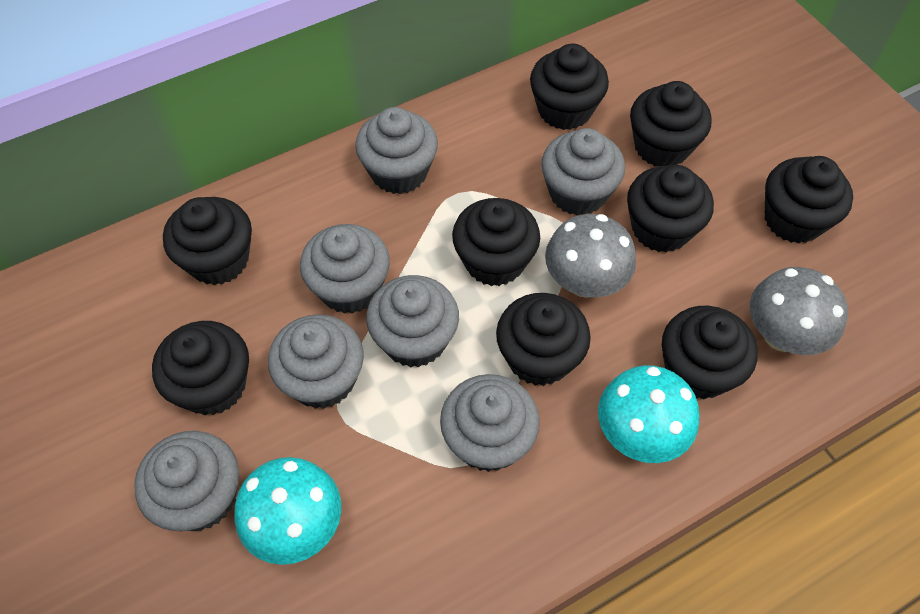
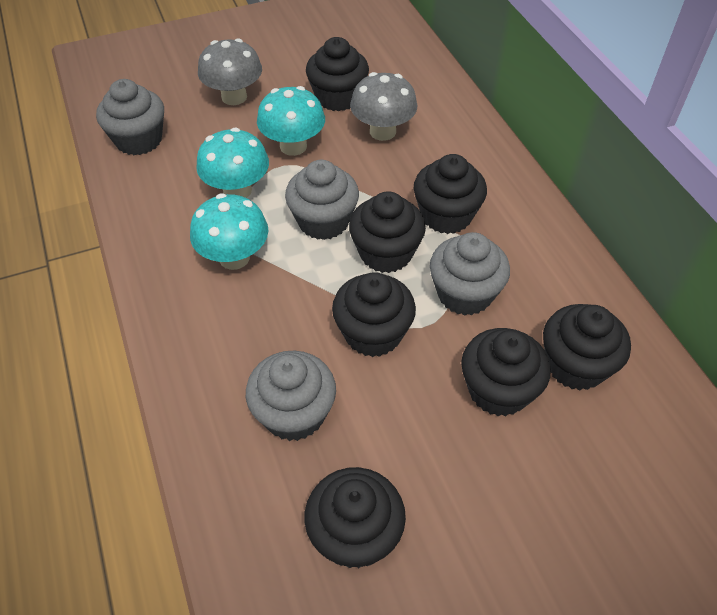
black cupcake: 9 -> 7
grey cupcake: 7 -> 4
turquoise mushroom: 2 -> 3

